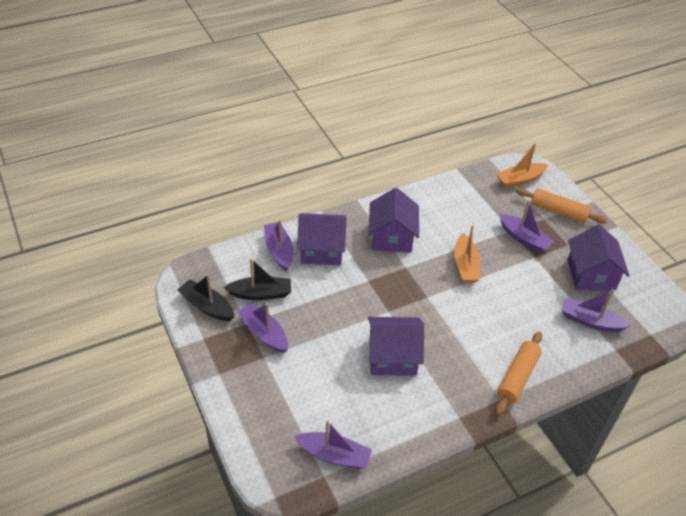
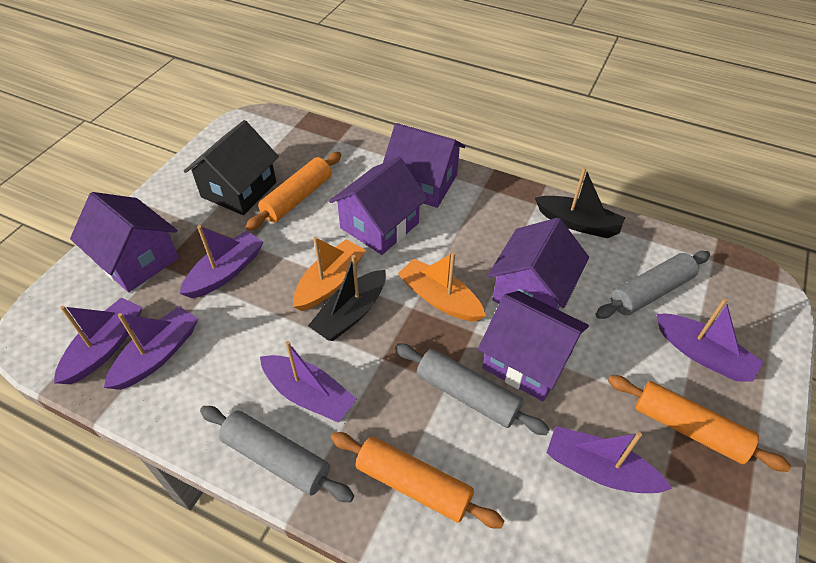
black house: 0 -> 1
grey rolling pin: 0 -> 3
orange rolling pin: 2 -> 3
purple boat: 5 -> 6
purple house: 4 -> 5

